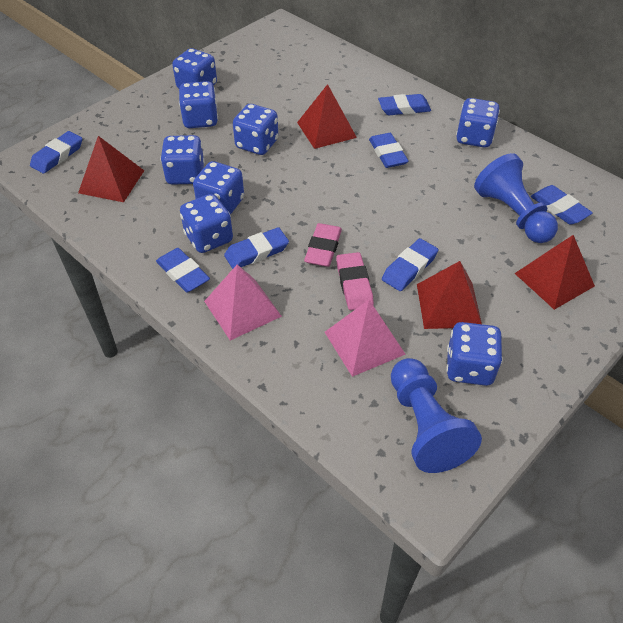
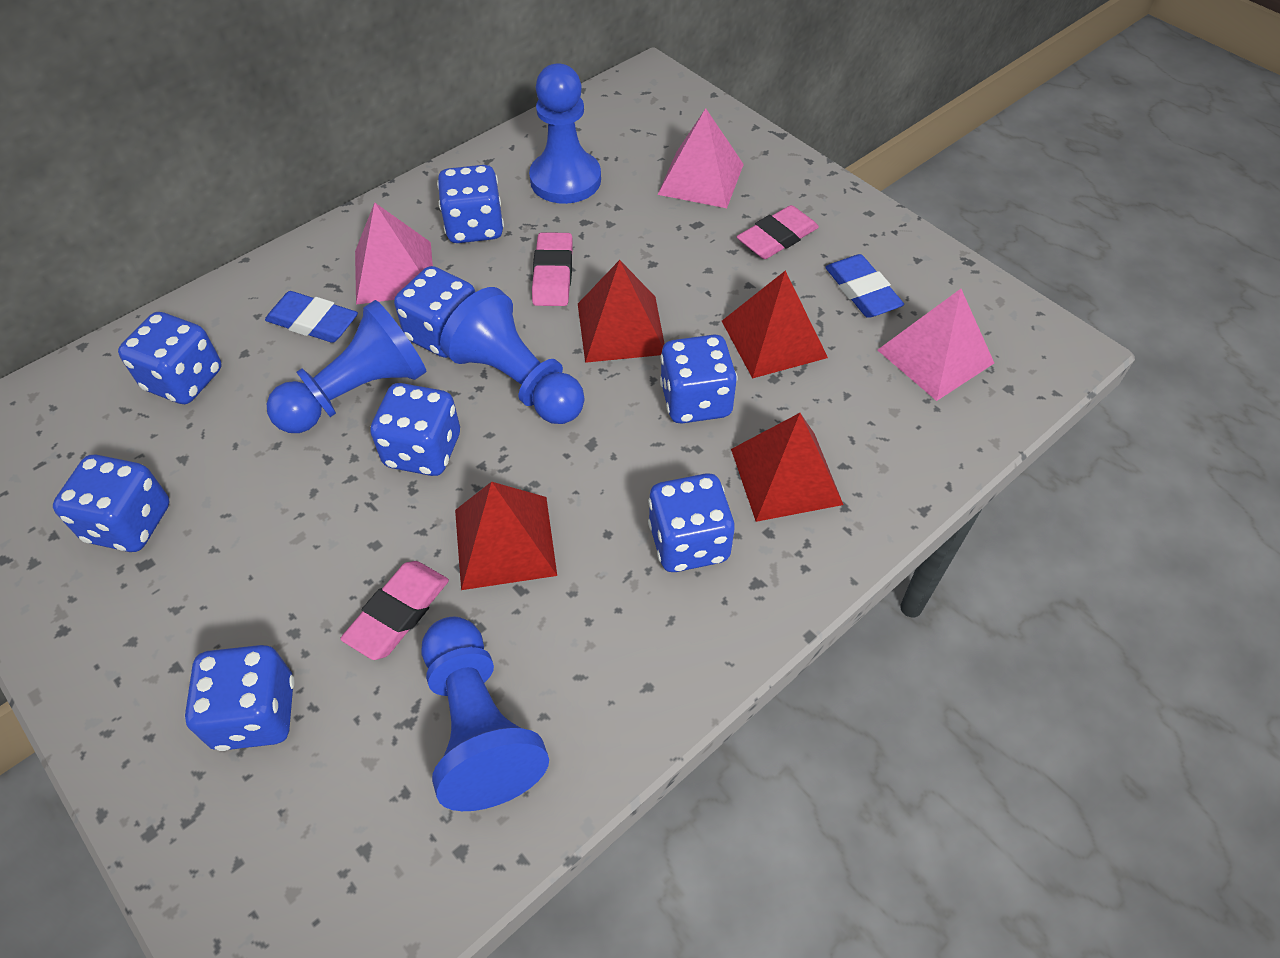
blue eraser: 7 -> 2
blue pawn: 2 -> 4
pink eraser: 2 -> 3
pink pyramid: 2 -> 3

